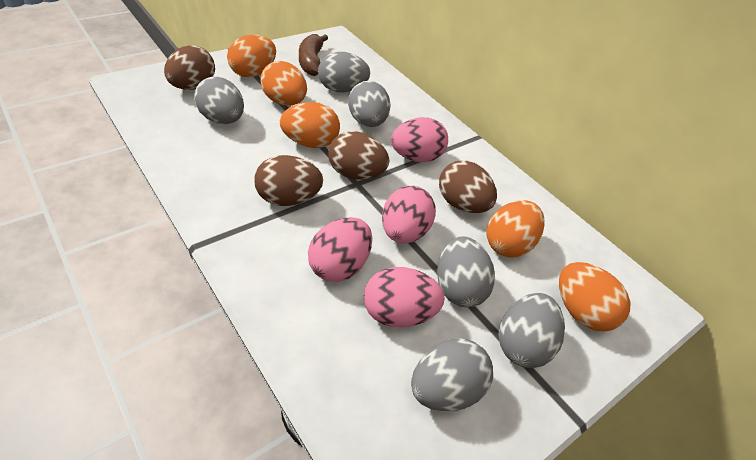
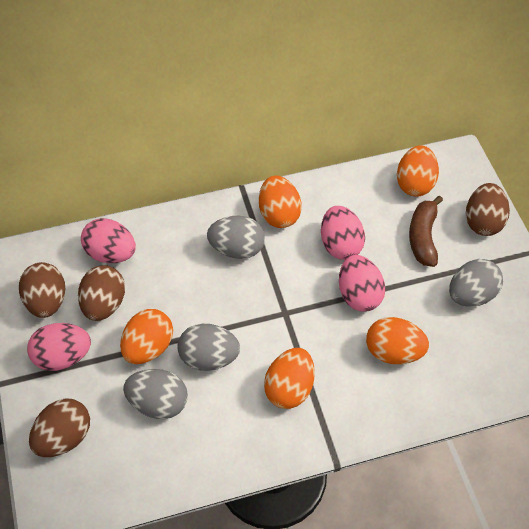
grey egg: 6 -> 4

